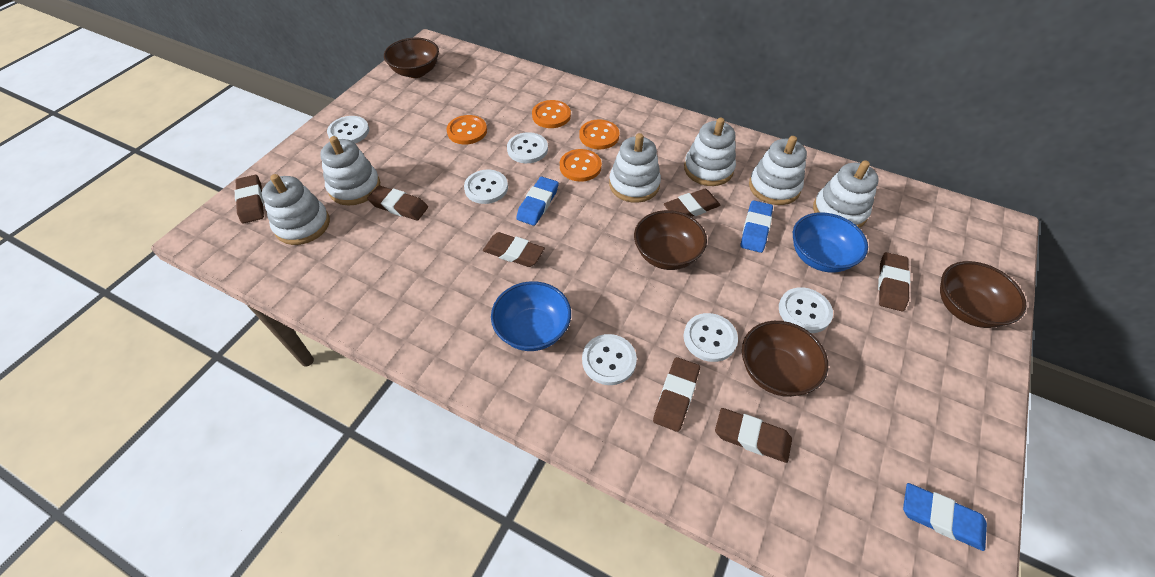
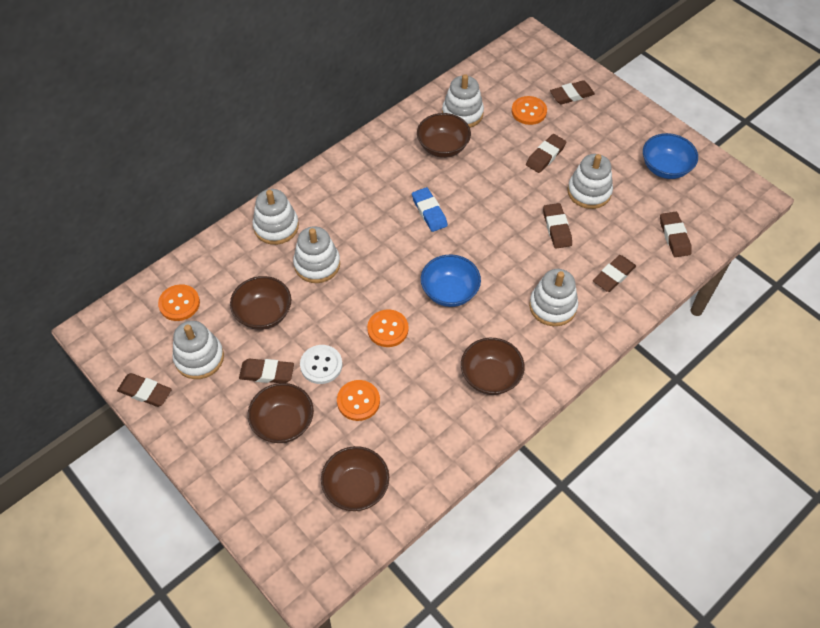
blue eraser: 3 -> 1
brown bowl: 4 -> 5
white button: 6 -> 1

